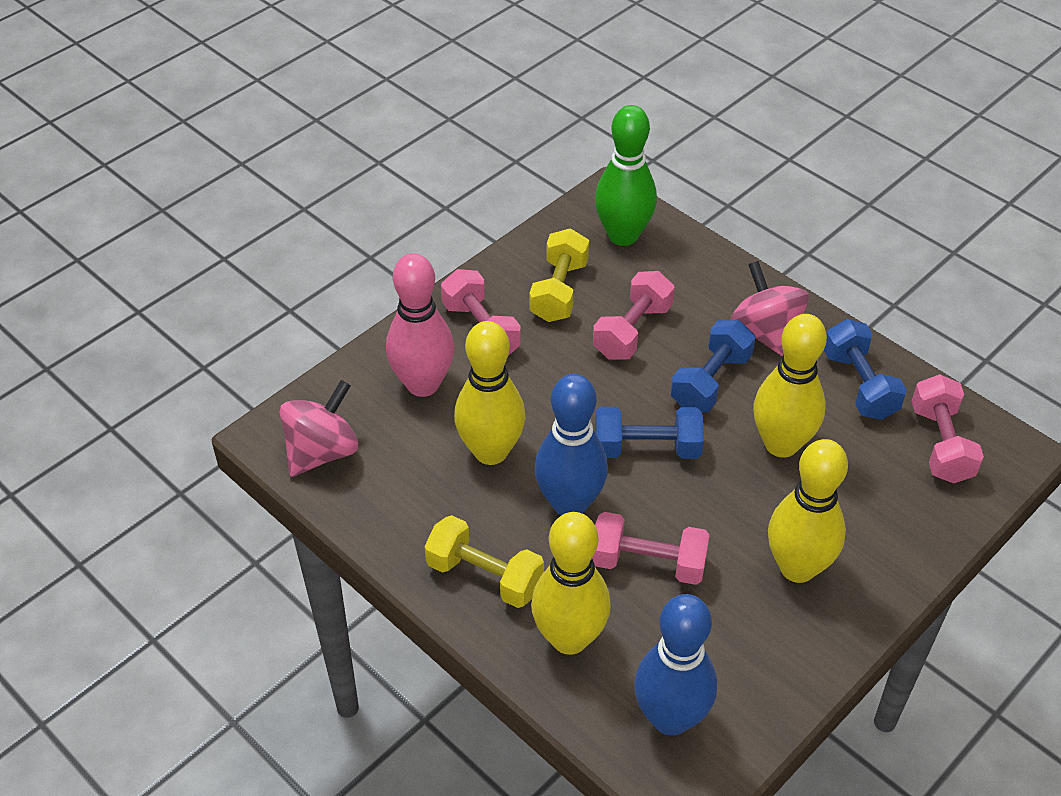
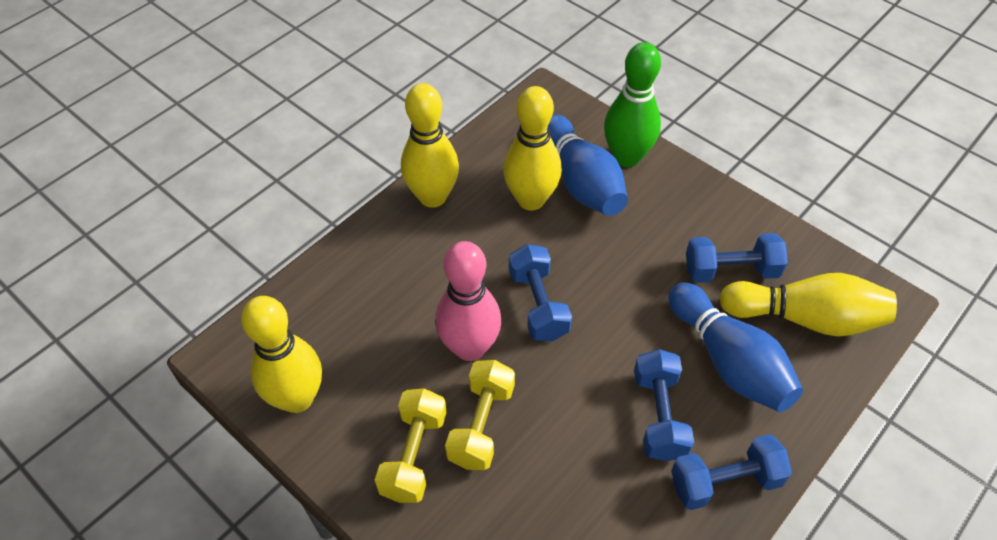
blue dumbbell: 3 -> 4
pink dumbbell: 4 -> 0
pink spinning top: 2 -> 0

